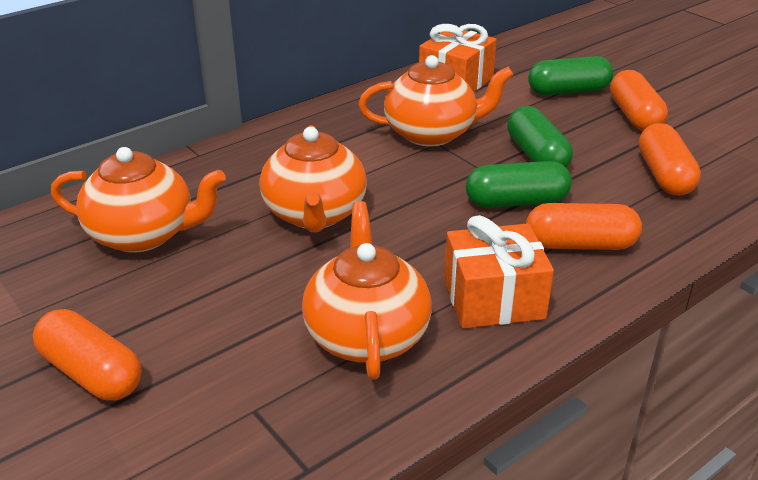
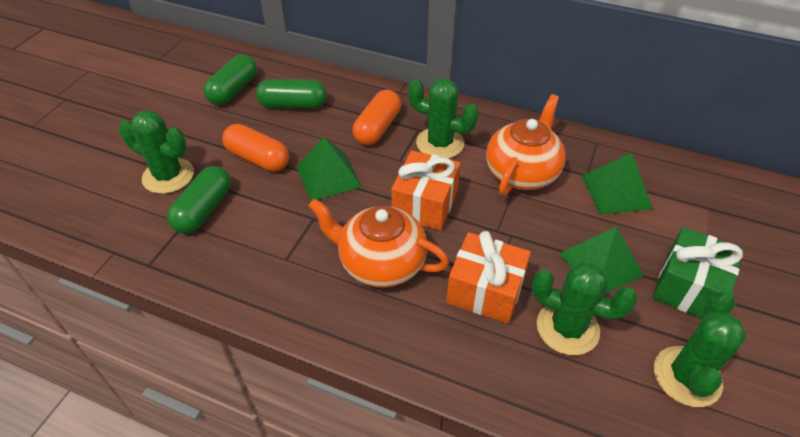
green cactus: 0 -> 4
green gift: 0 -> 1
green pyramid: 0 -> 3
orange capsule: 4 -> 2
orange teapot: 4 -> 2

